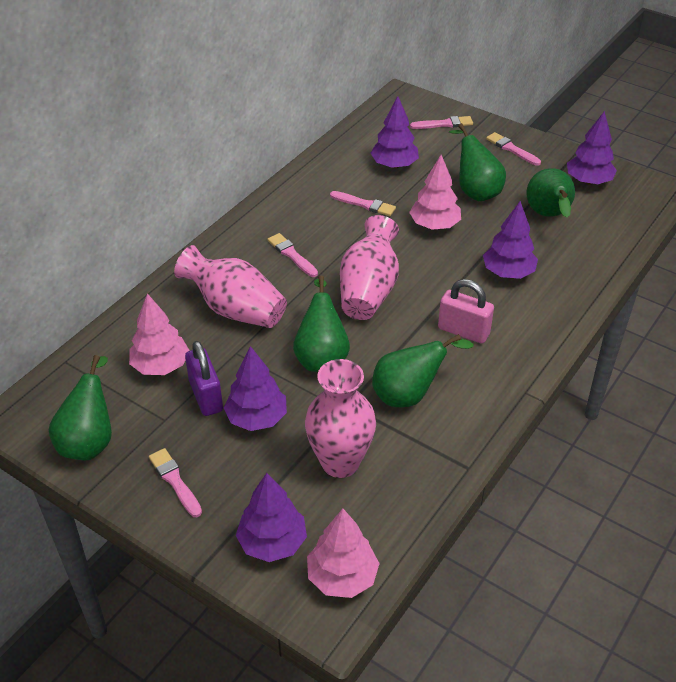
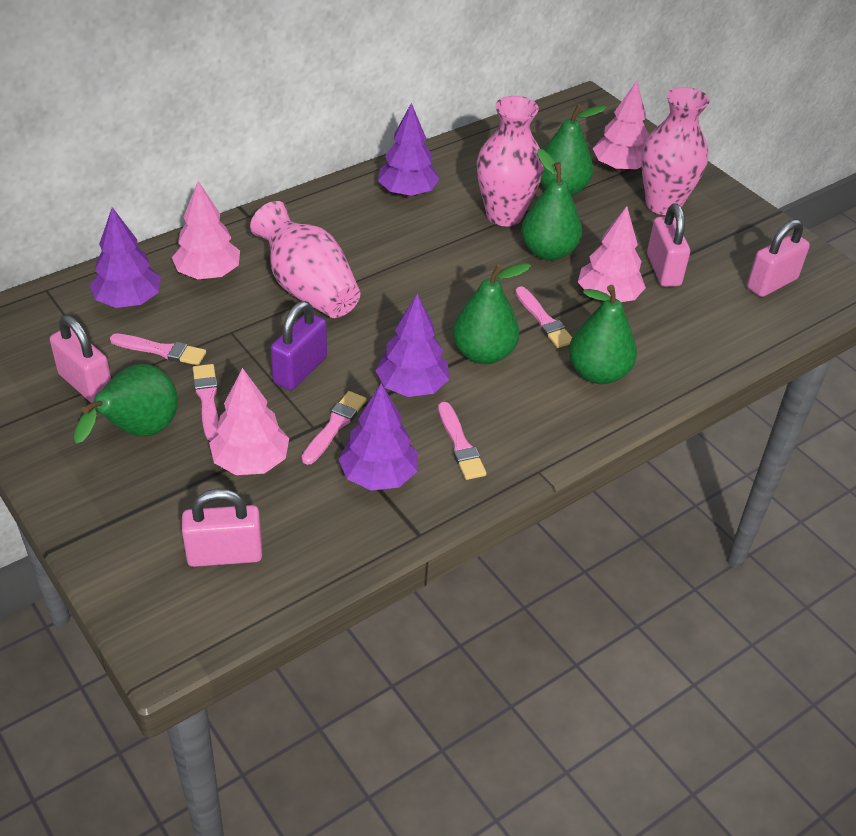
pink padlock: 1 -> 4
pink tree: 3 -> 4
purple tree: 5 -> 4

